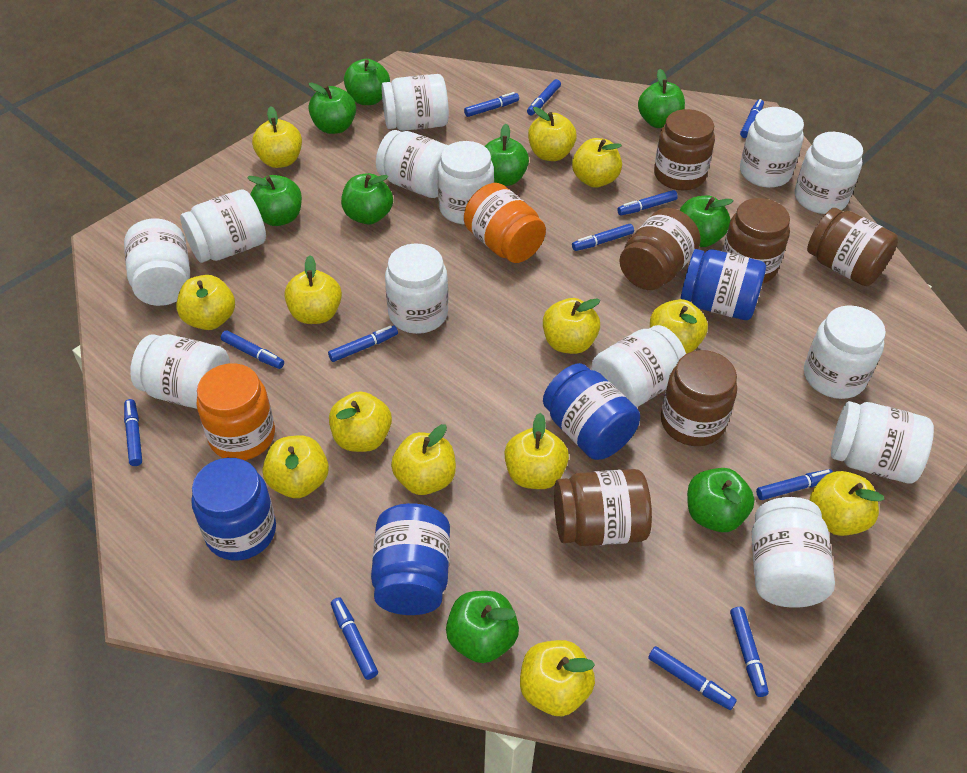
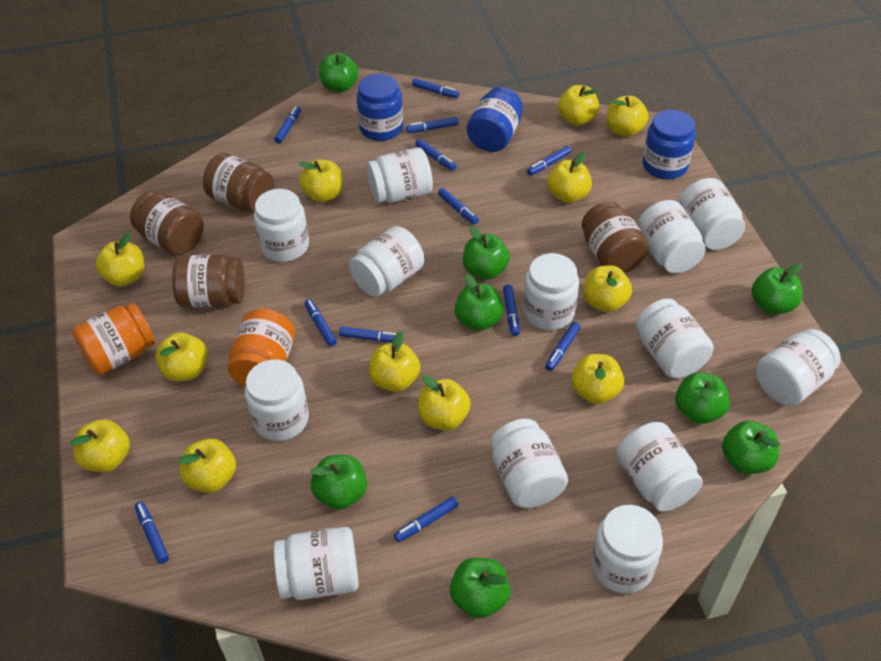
blue jar: 4 -> 3
brown jar: 6 -> 4
green apple: 9 -> 8
yellow apple: 13 -> 12

